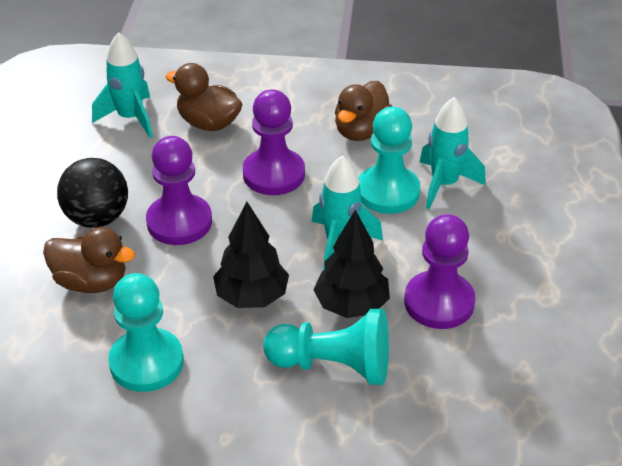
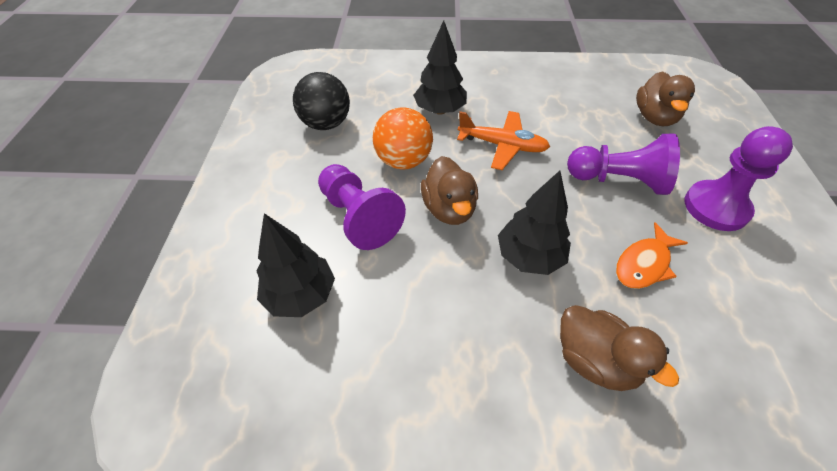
black tree: 2 -> 3
orange ball: 0 -> 1
orange fish: 0 -> 1
orange plane: 0 -> 1
turquoise pawn: 3 -> 0
turquoise rocket: 3 -> 0

